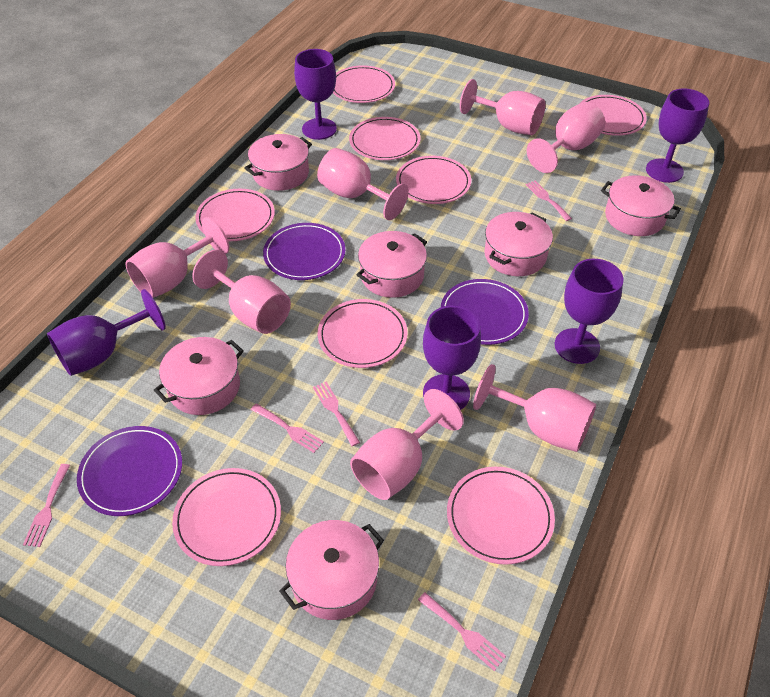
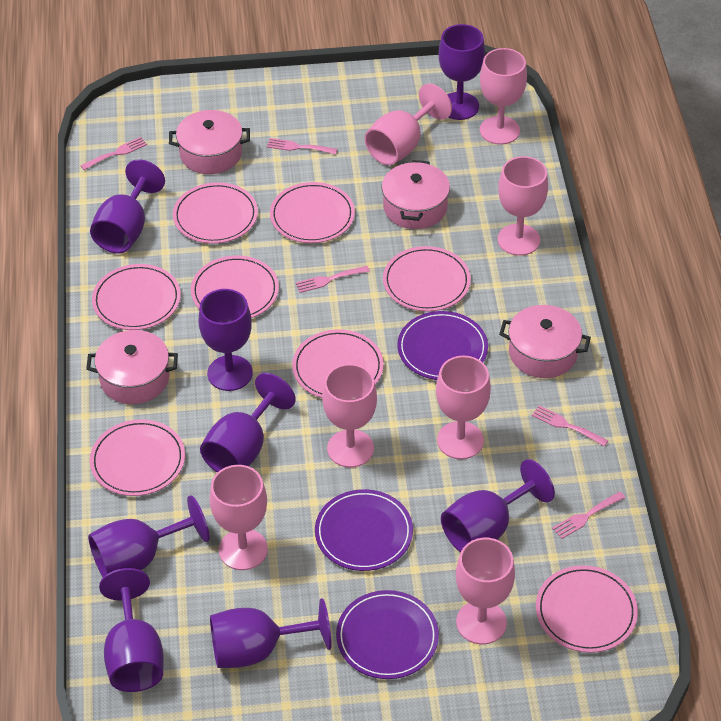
pink pot: 6 -> 4
purple goblet: 5 -> 8

